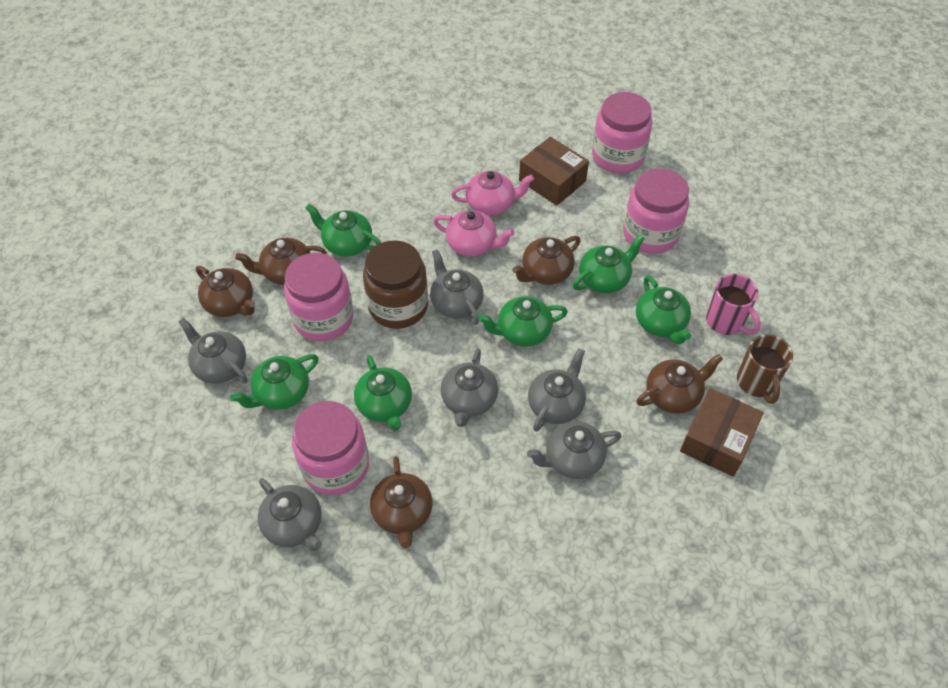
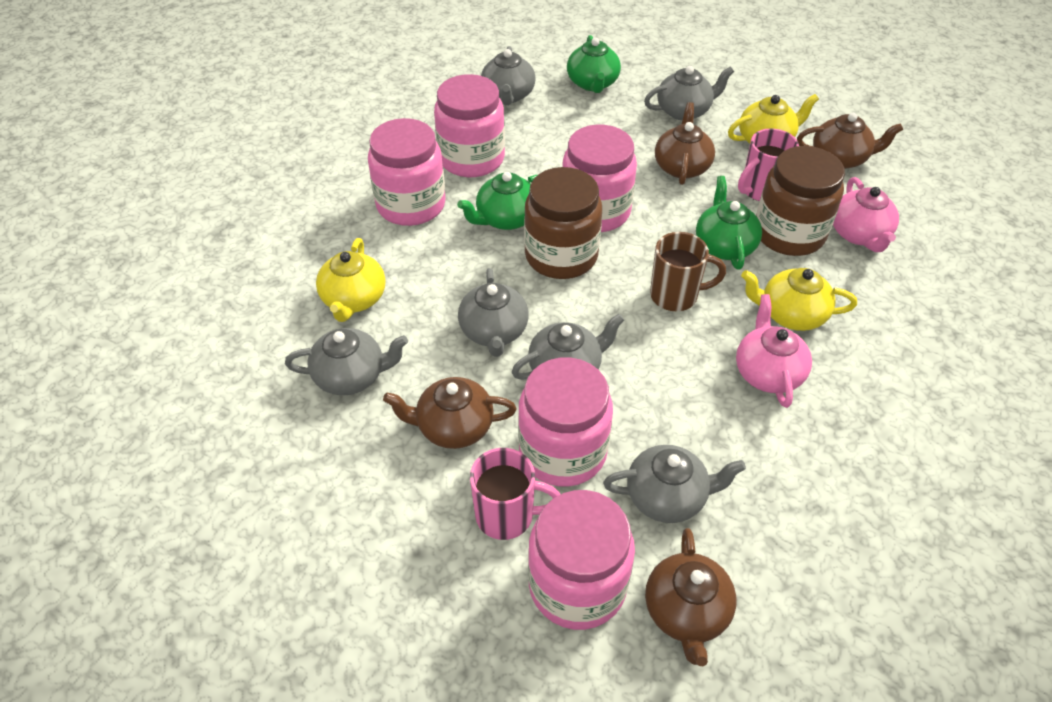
brown box: 2 -> 0
brown jar: 1 -> 2
brown teapot: 5 -> 4
green teapot: 6 -> 3
pink jar: 4 -> 5
pink mug: 1 -> 2
yellow teapot: 0 -> 3

